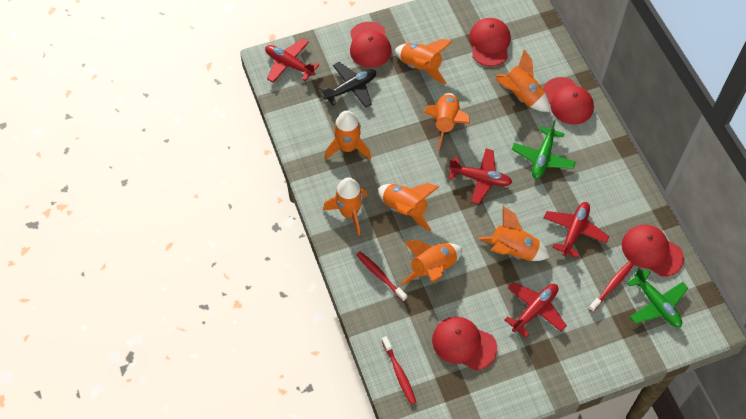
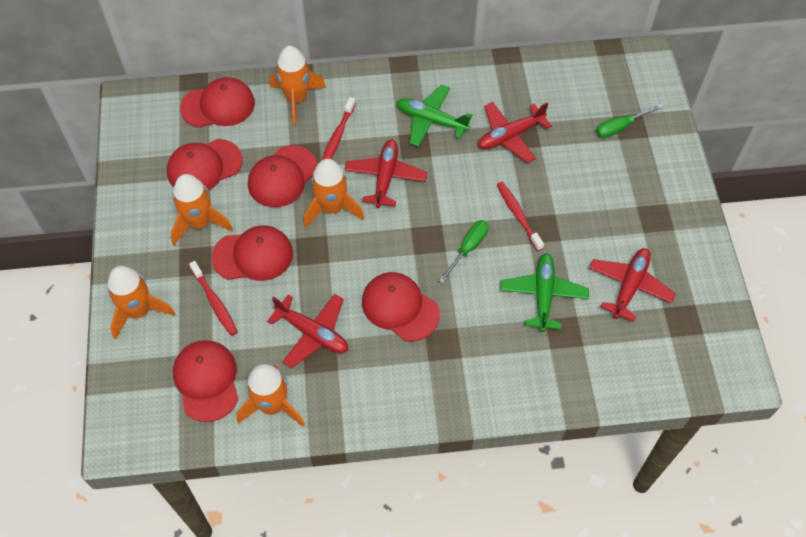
black plane: 1 -> 0
green screwdriver: 0 -> 2
orange rocket: 8 -> 5
red cap: 5 -> 6

